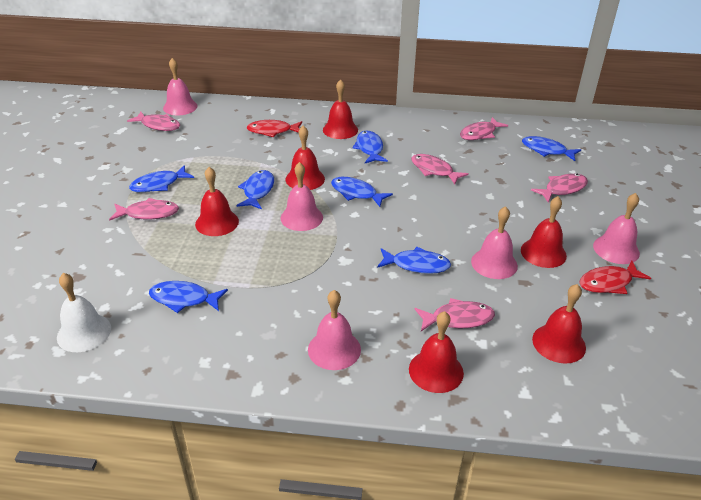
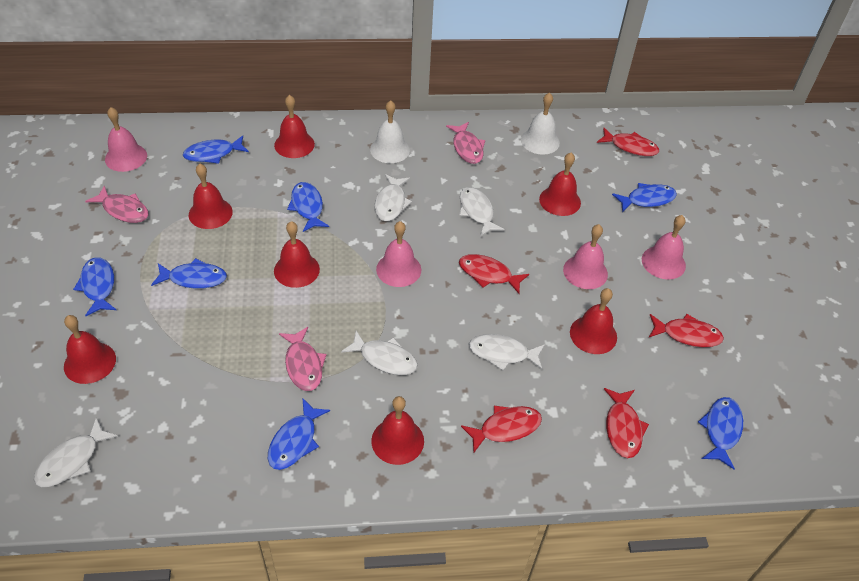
pink bell: 5 -> 4
pink fish: 6 -> 3
red bell: 6 -> 7
red fish: 2 -> 5
white bell: 1 -> 2
white fish: 0 -> 5

